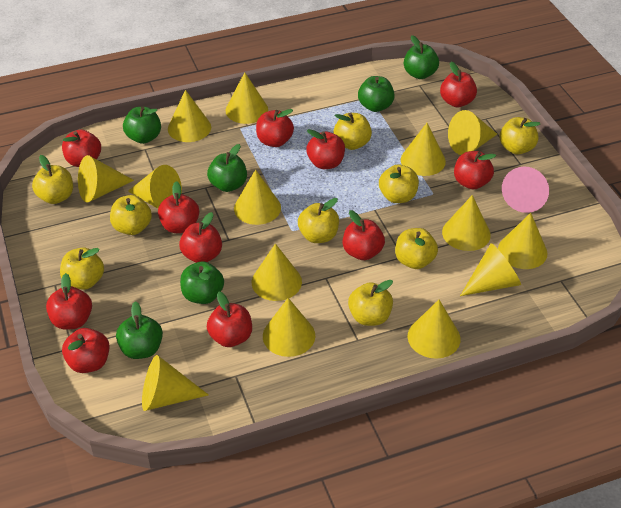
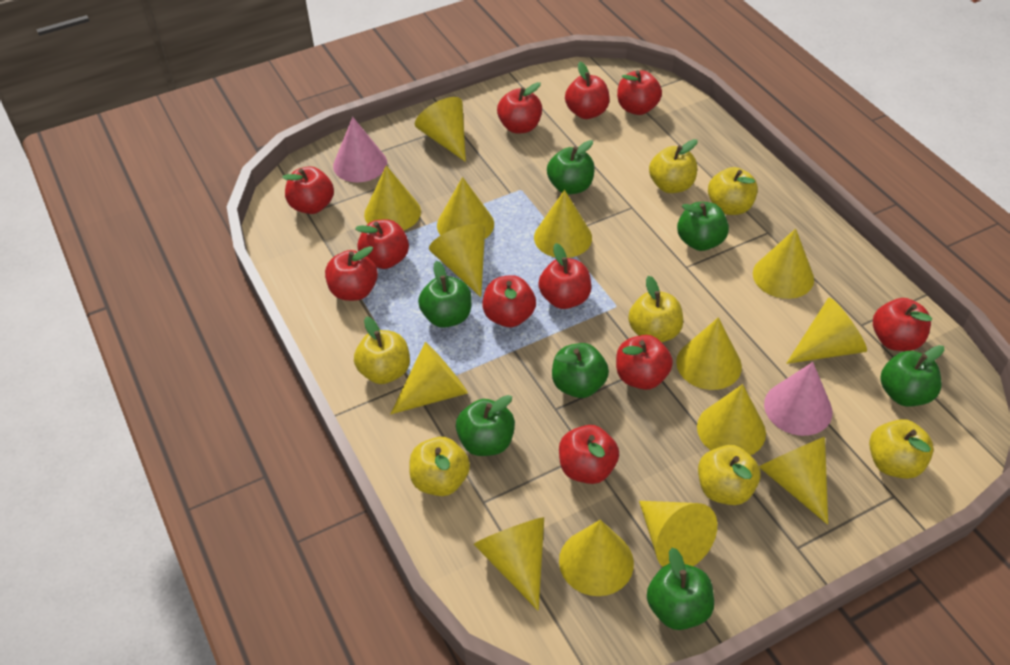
green apple: 6 -> 7
pink cone: 1 -> 2
yellow apple: 9 -> 7

